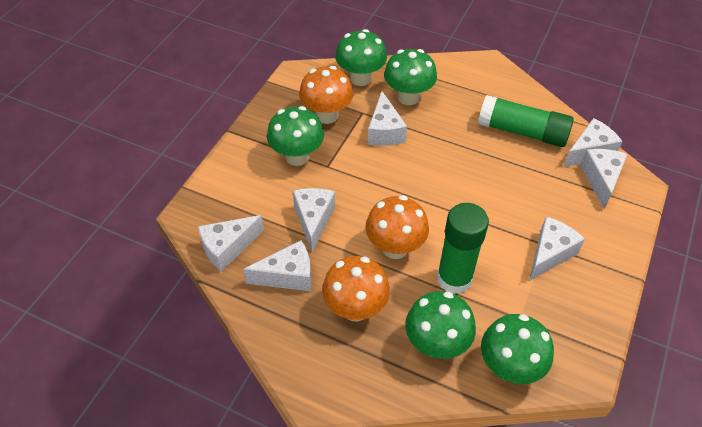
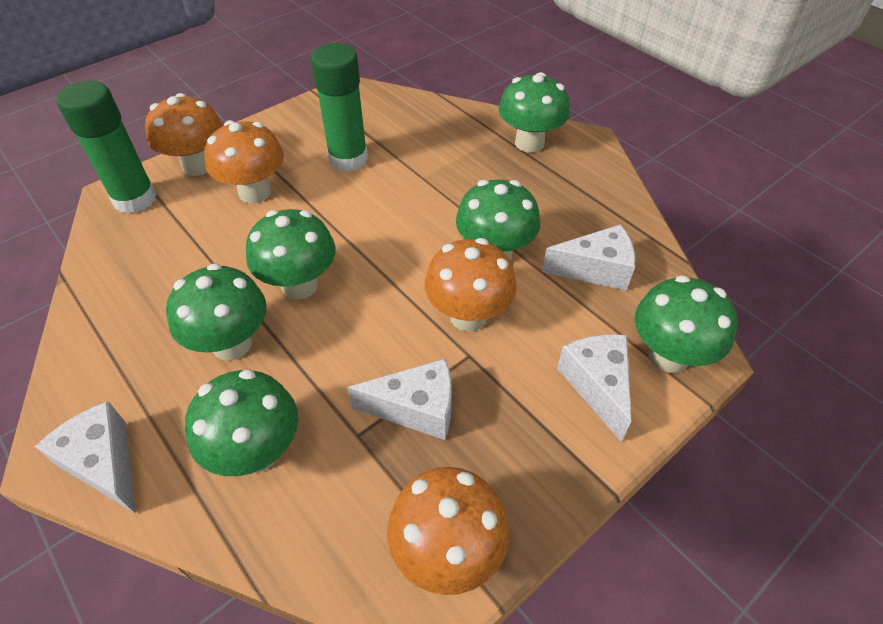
green mushroom: 5 -> 6
orange mushroom: 3 -> 4
white cheese: 7 -> 4

